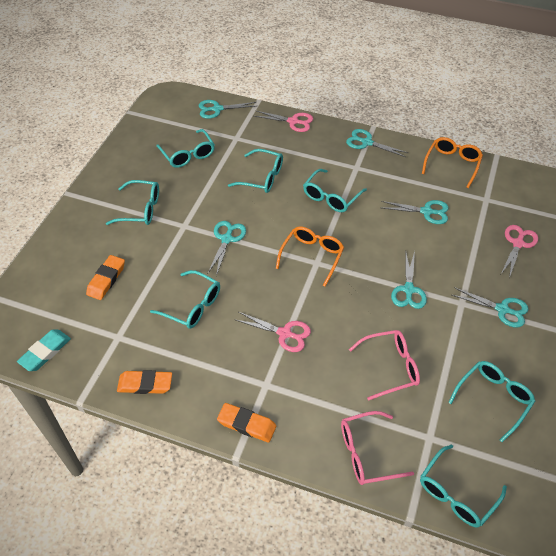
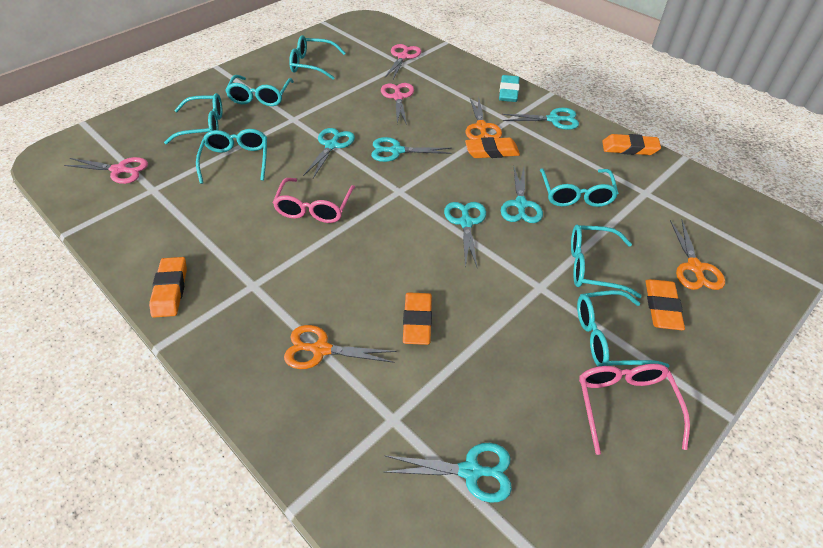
orange eraser: 3 -> 5
orange glasses: 2 -> 0
orange scissors: 0 -> 3

